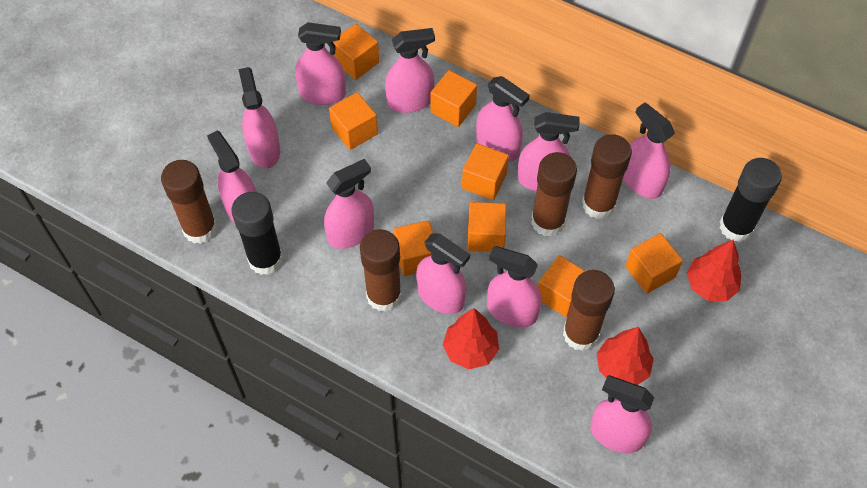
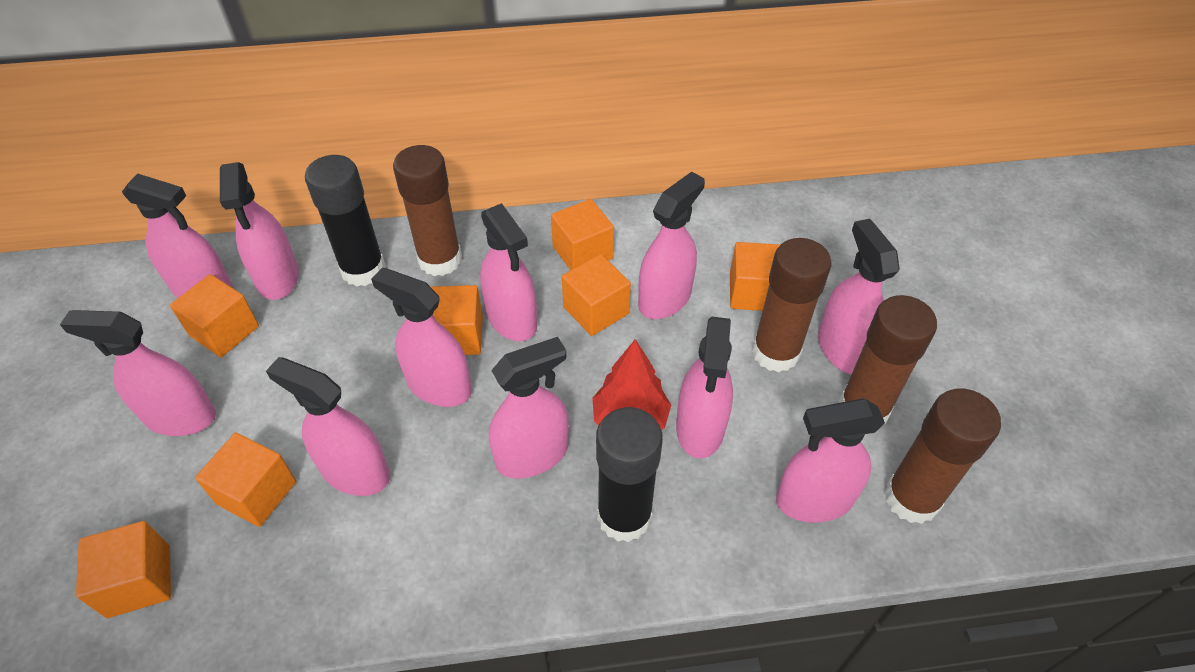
brown glue stick: 5 -> 4
orange cube: 8 -> 7
red tree: 3 -> 1

